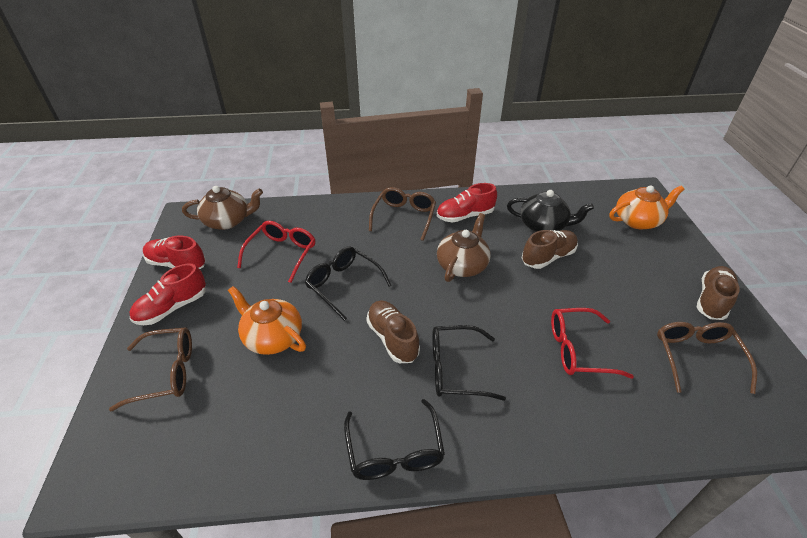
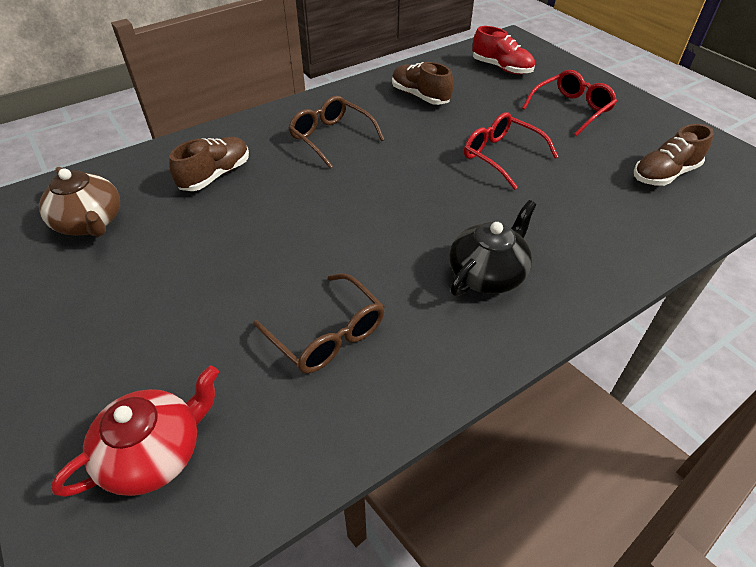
black glasses: 3 -> 0
brown glasses: 3 -> 2
brown teapot: 2 -> 1
orange teapot: 2 -> 0
red shoe: 3 -> 1
red teapot: 0 -> 1

